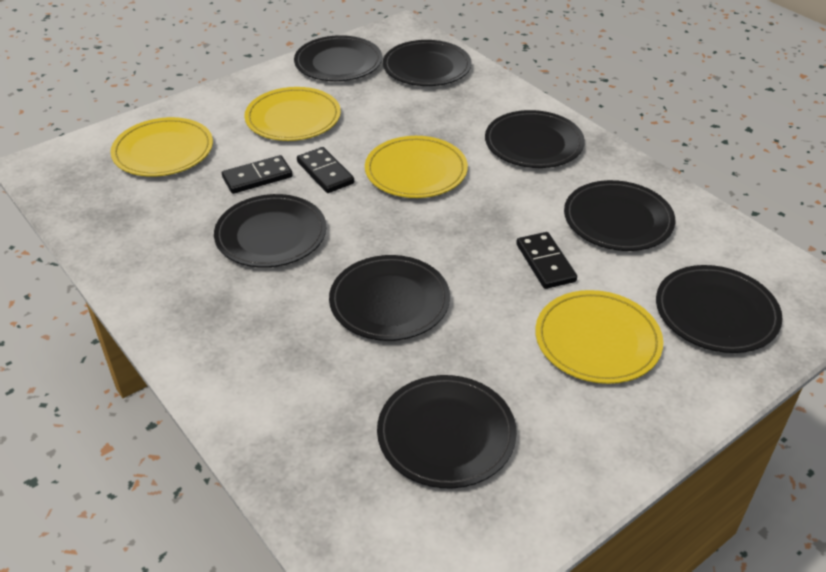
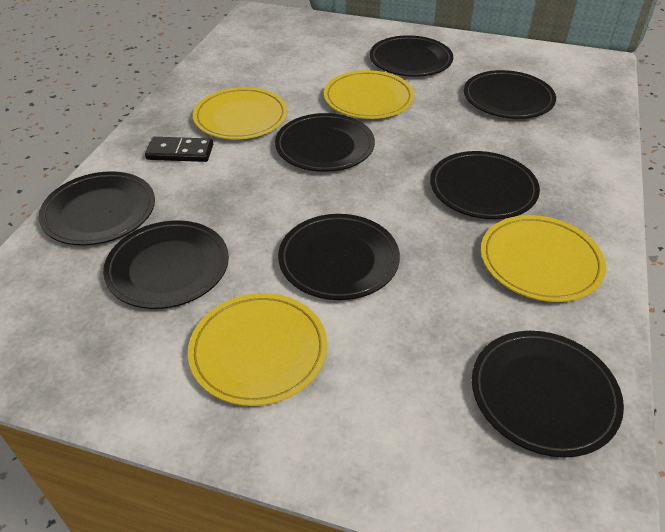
black domino: 3 -> 1

